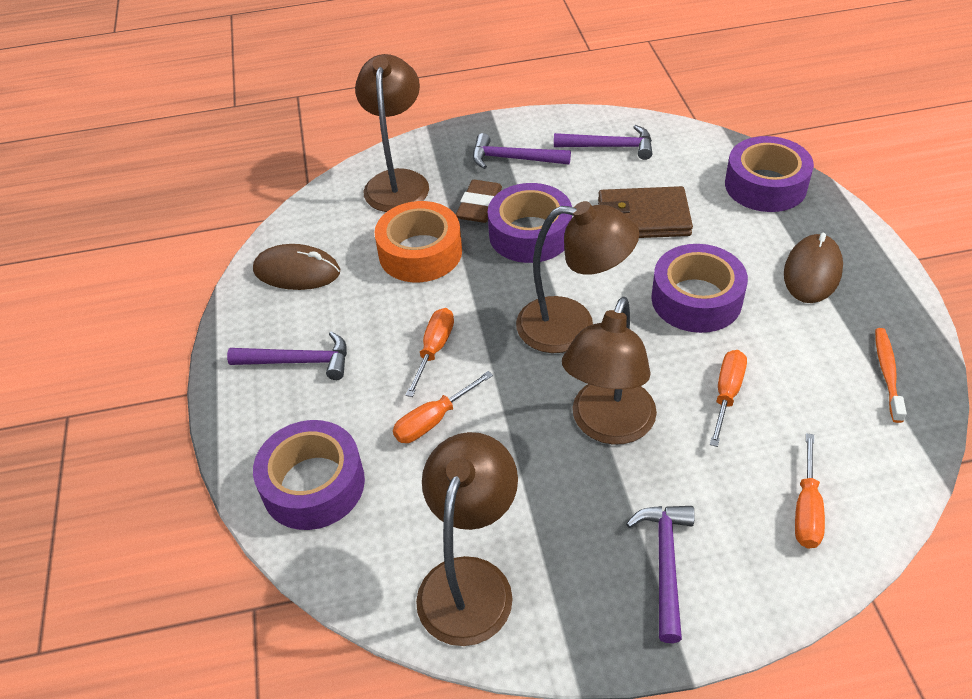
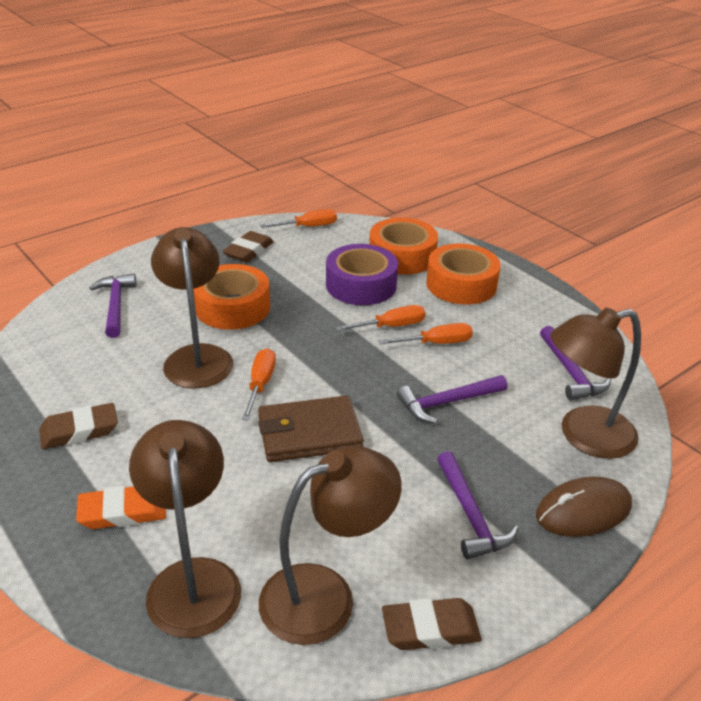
brown eraser: 1 -> 3
brown mouse: 2 -> 1
orange eraser: 0 -> 1
orange tape: 1 -> 3
orange toothbrush: 1 -> 0
purple tape: 4 -> 1

